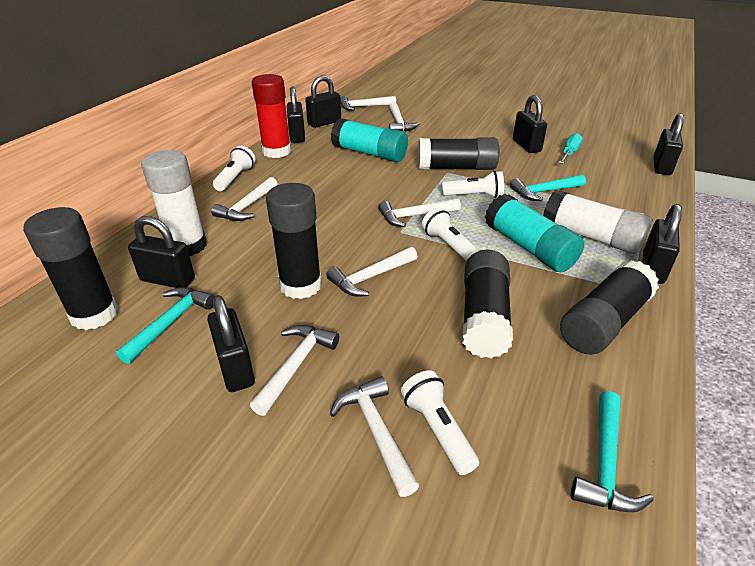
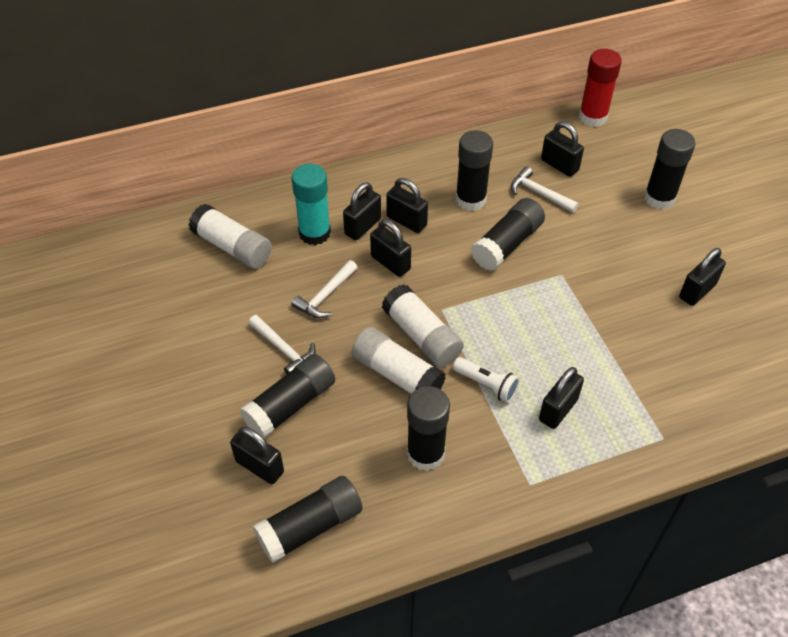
black glue stick: 5 -> 6
turquoise glue stick: 2 -> 1
turquoise hammer: 3 -> 0
turquoise screwdriver: 1 -> 0
white flashlight: 4 -> 1
white glue stick: 2 -> 3
white hammer: 7 -> 3

